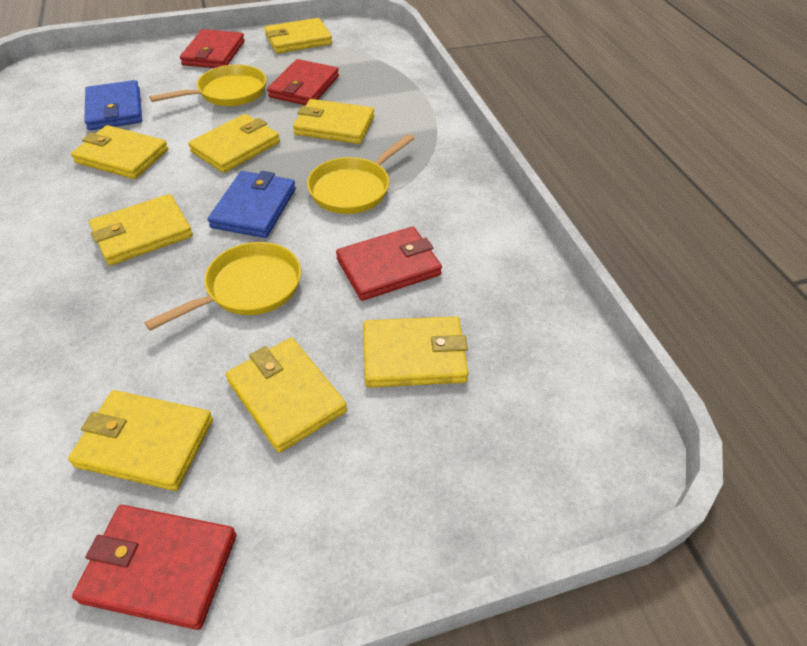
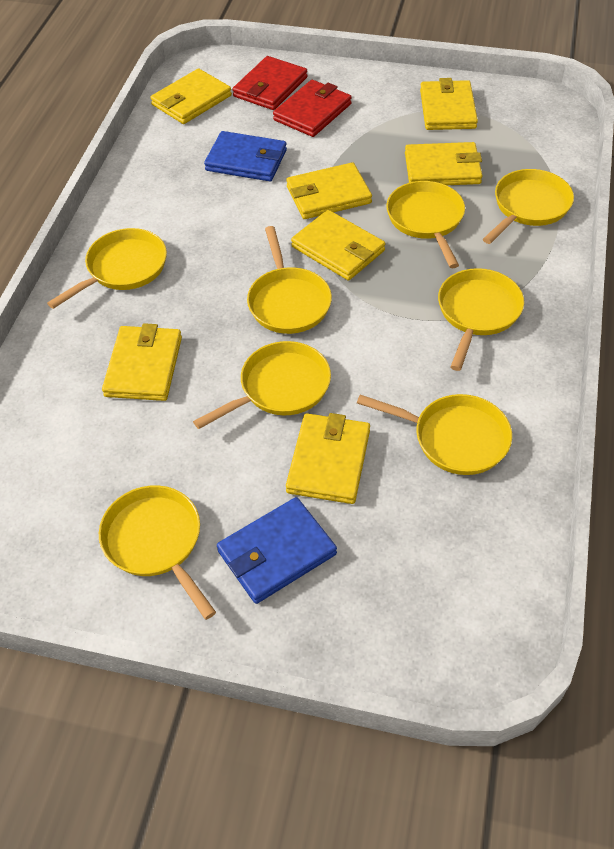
red wallet: 4 -> 2
yellow pan: 3 -> 8
yellow wallet: 8 -> 7

